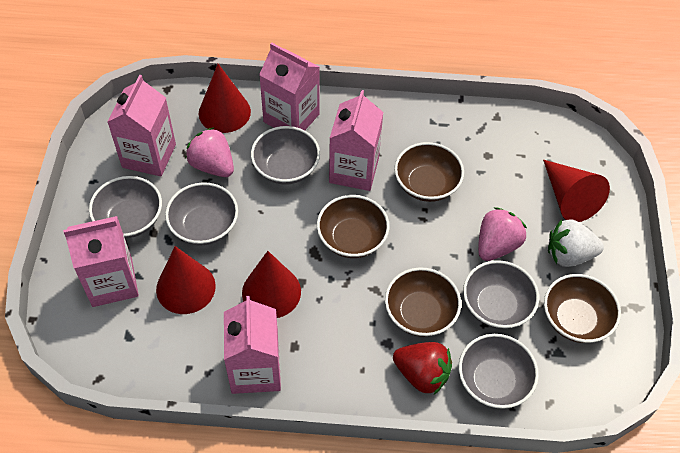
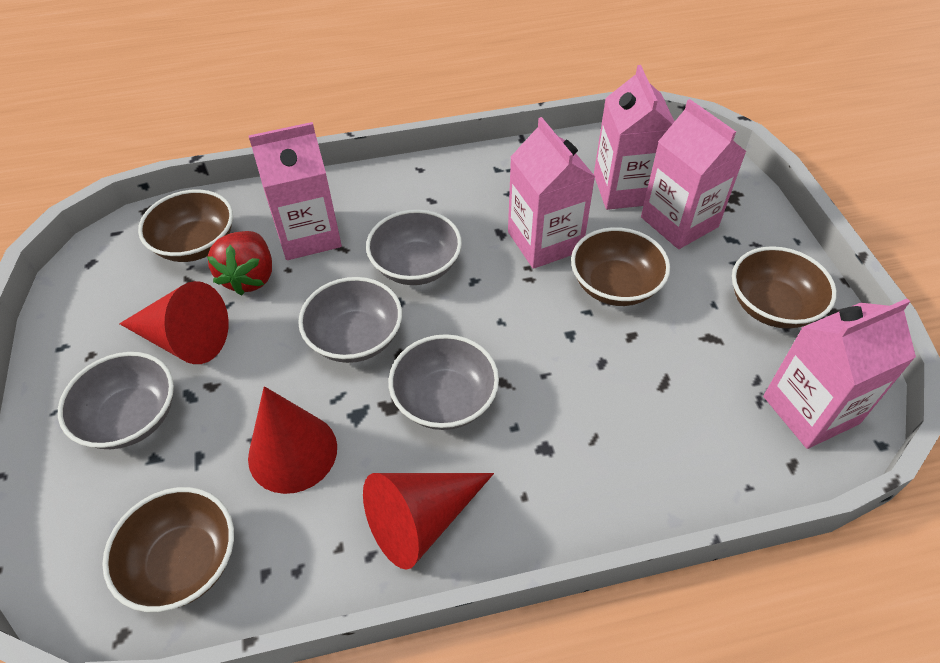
grey bowl: 5 -> 4
pink strawberry: 2 -> 0
red cone: 4 -> 3
white strawberry: 1 -> 0

